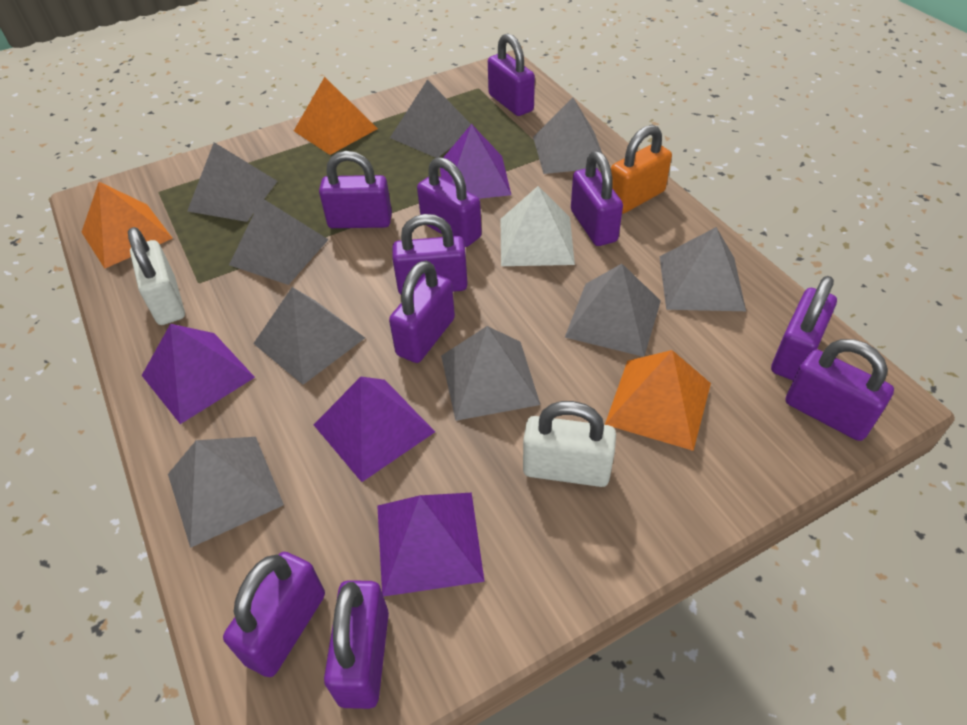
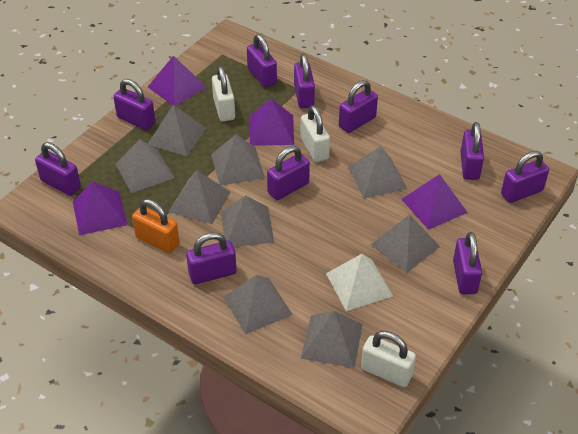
orange pyramid: 3 -> 0
white padlock: 2 -> 3

